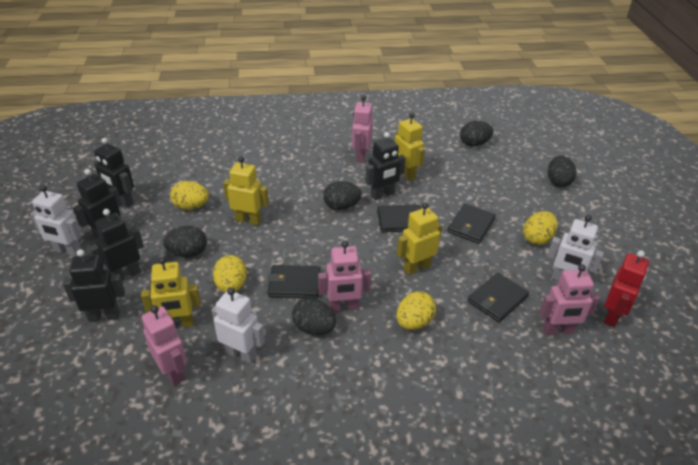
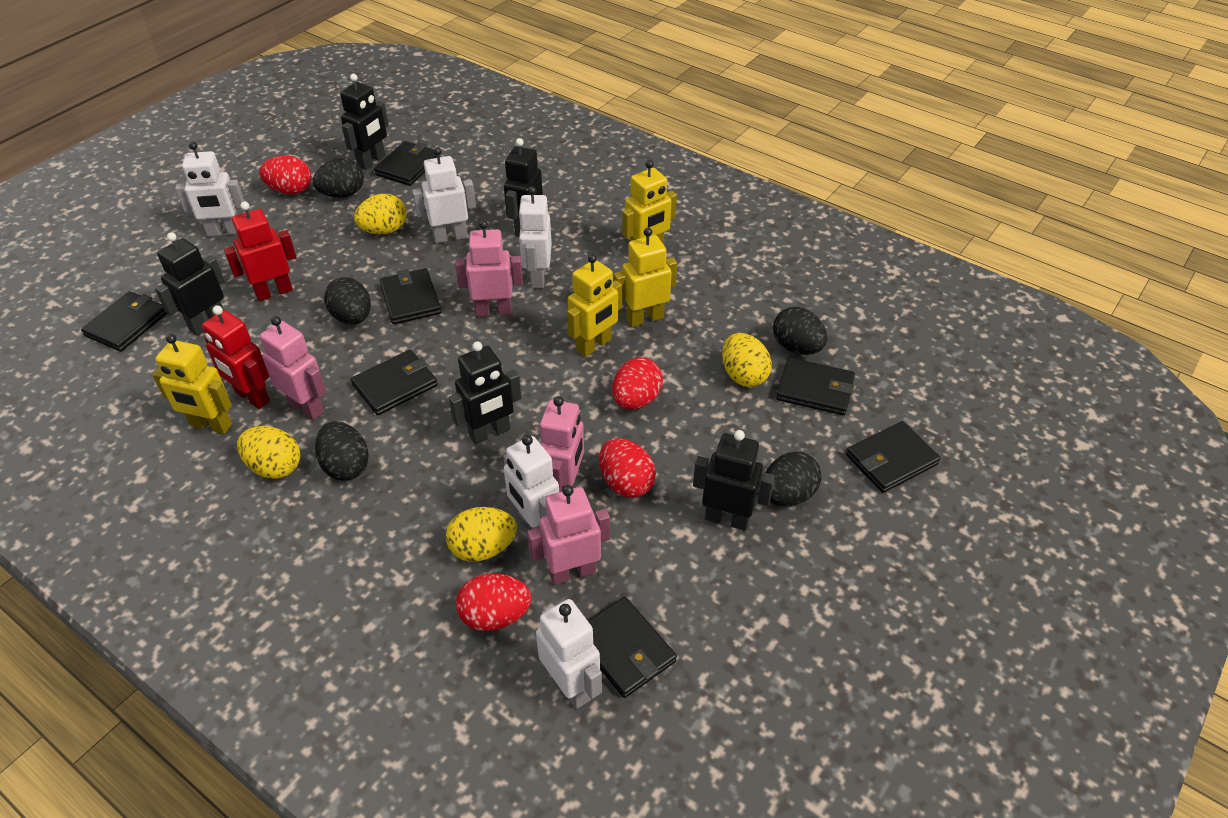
black wallet: 4 -> 7
red egg: 0 -> 4
red robot: 1 -> 2
white robot: 3 -> 5

